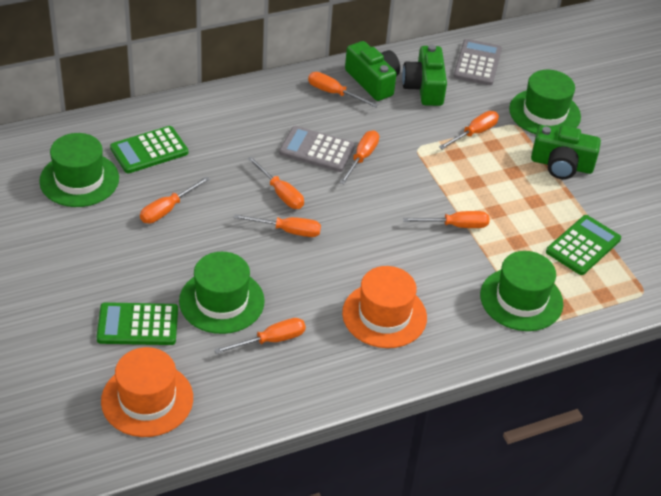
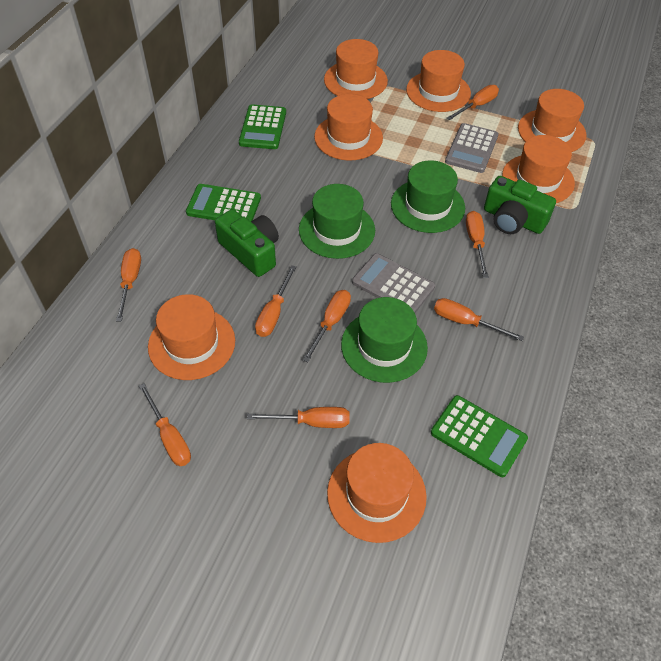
green camera: 3 -> 2
green hat: 4 -> 3
orange hat: 2 -> 7

